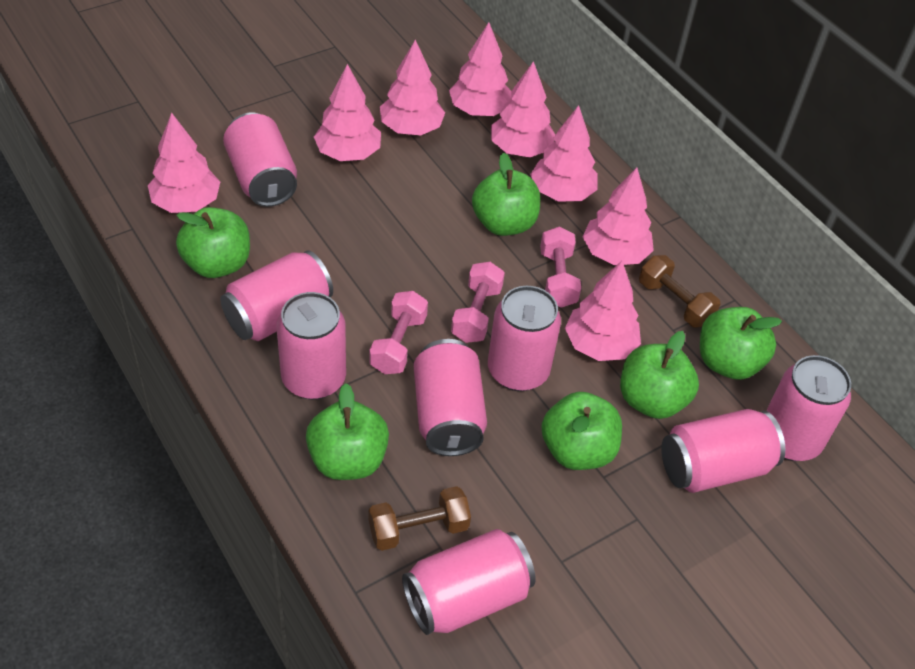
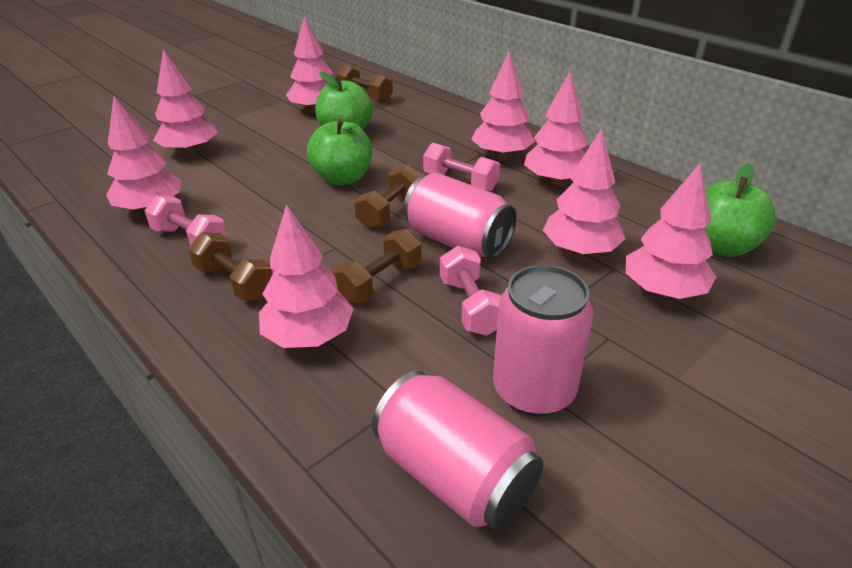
brown dumbbell: 2 -> 4
green apple: 6 -> 3
pink can: 8 -> 3

